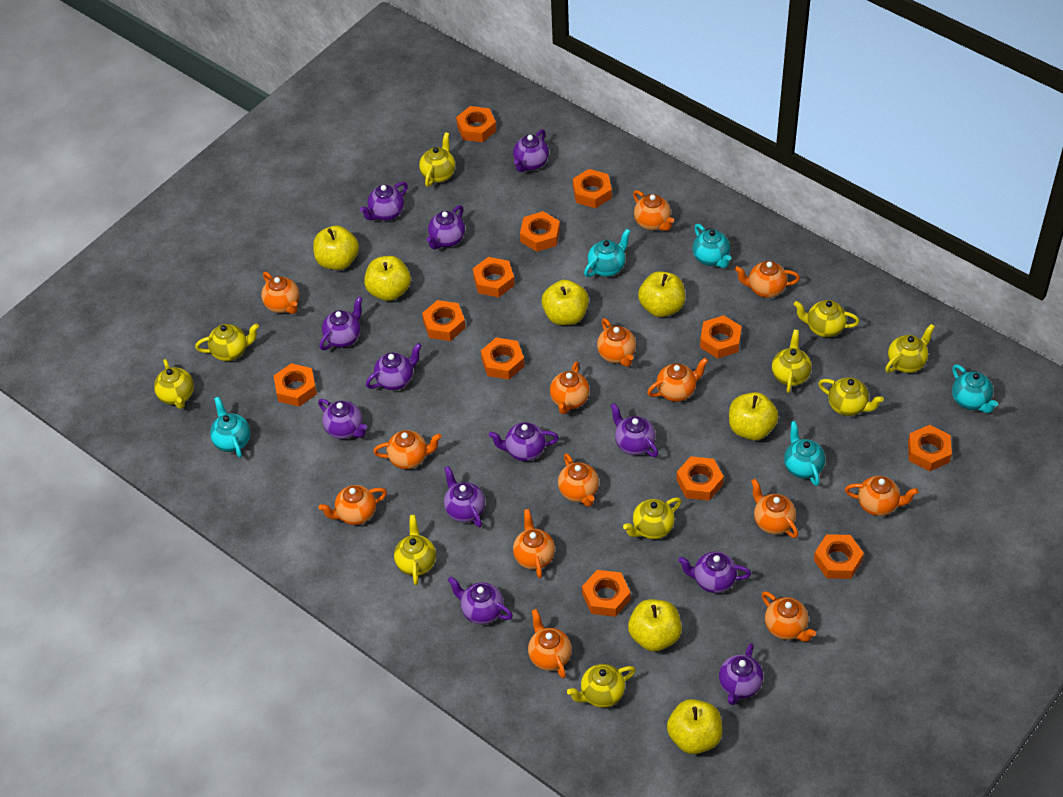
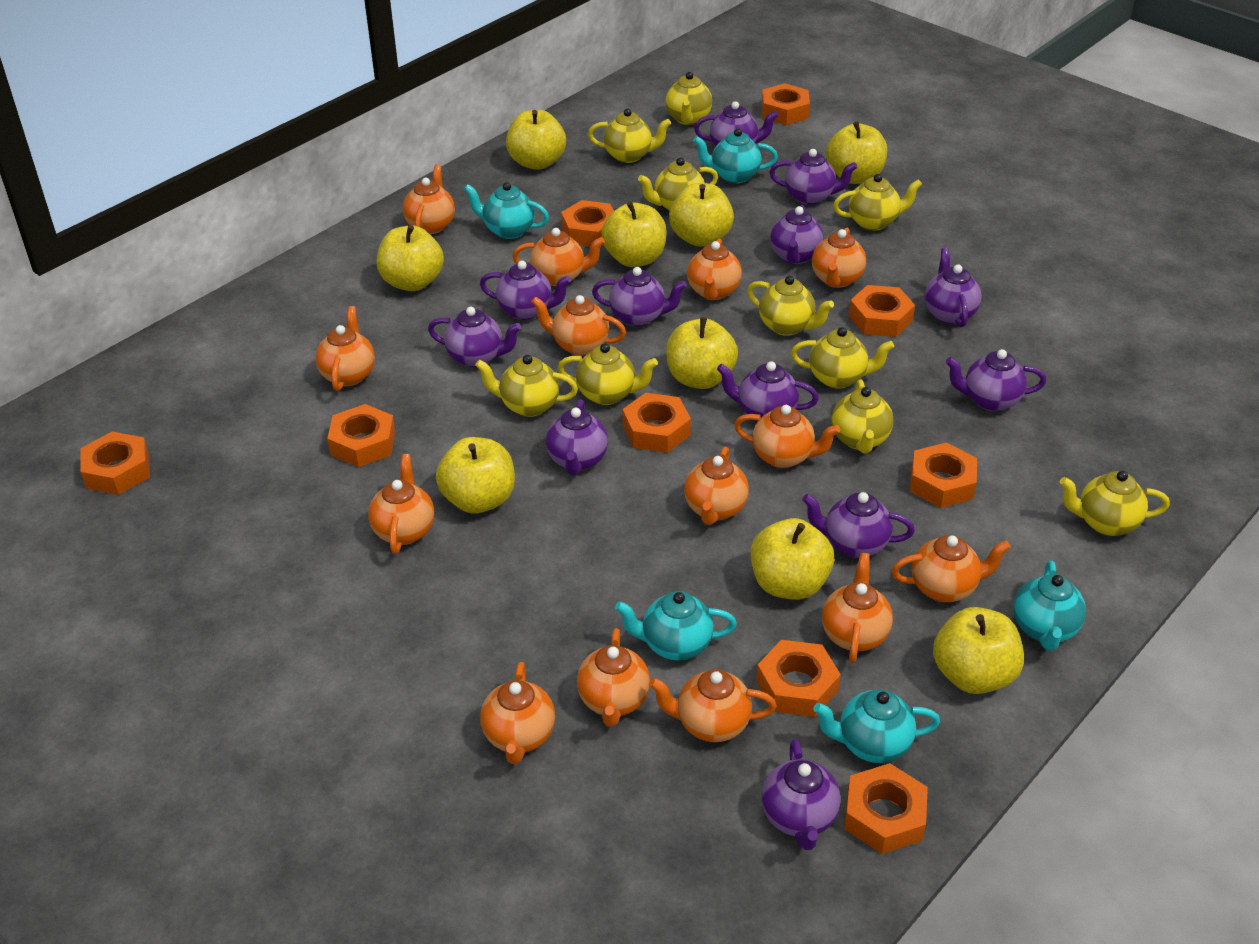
orange nut: 12 -> 9
yellow apple: 7 -> 9

